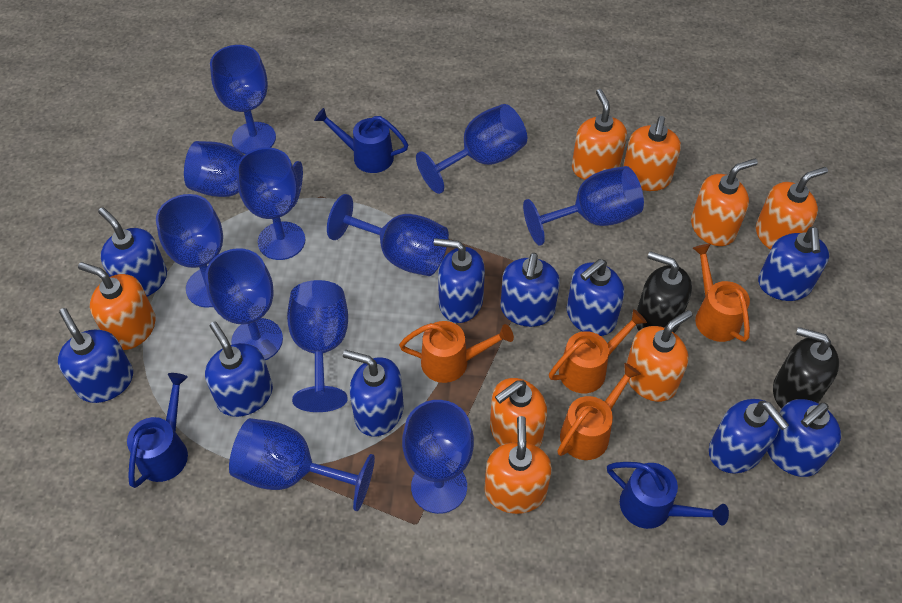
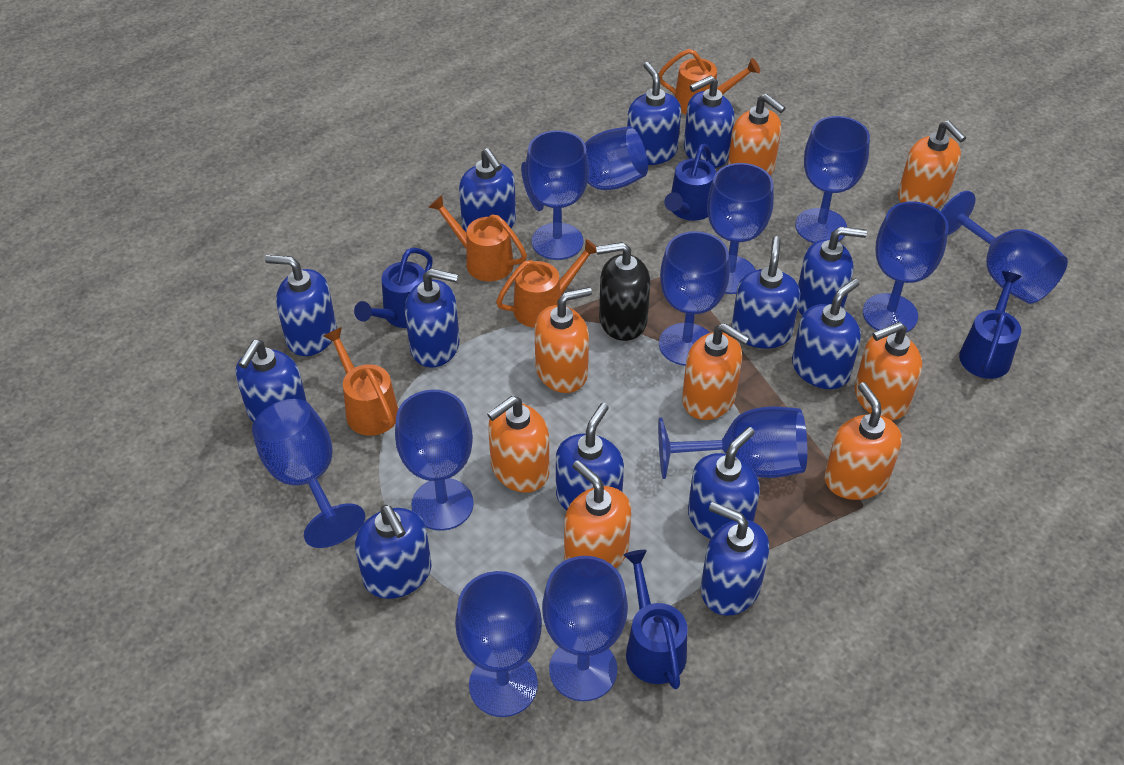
black soap dispenser: 2 -> 1
blue goblet: 11 -> 12
blue soap dispenser: 10 -> 13
blue watering can: 3 -> 4

